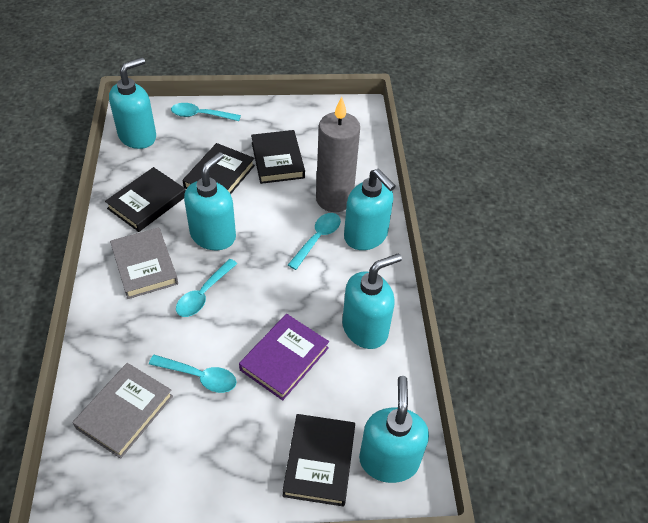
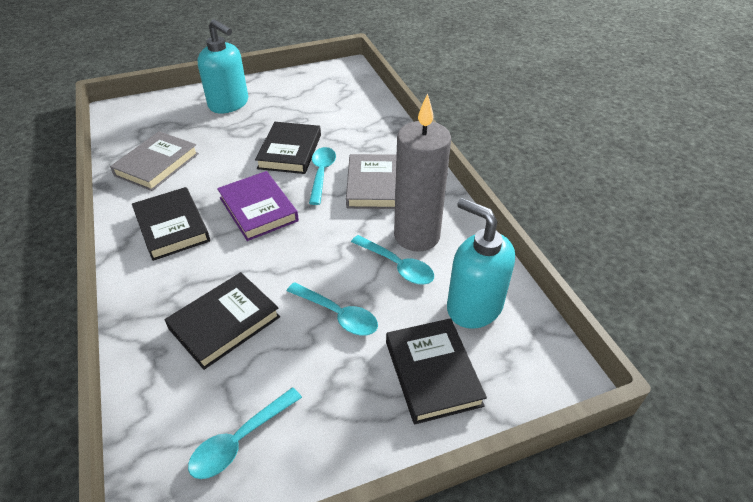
turquoise soap dispenser: 5 -> 2

